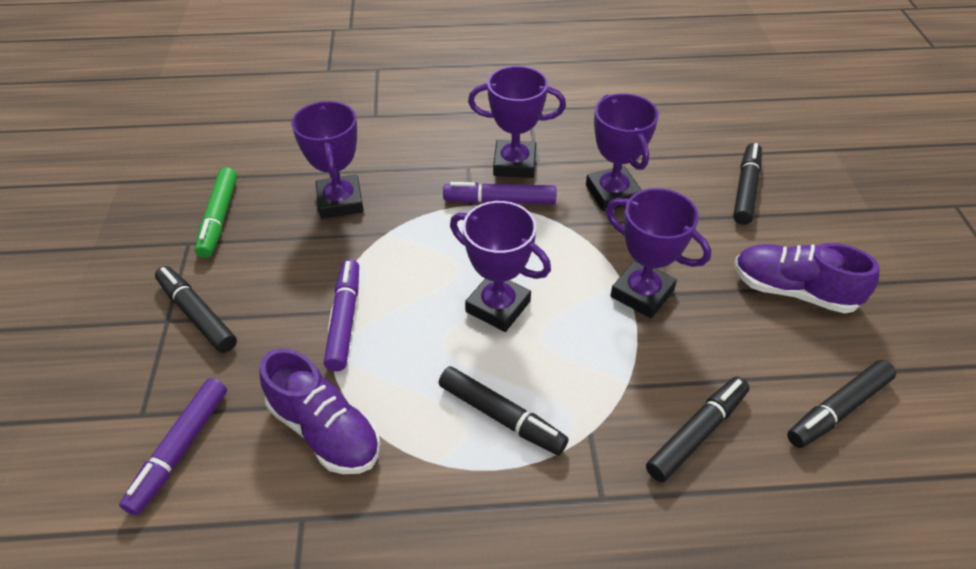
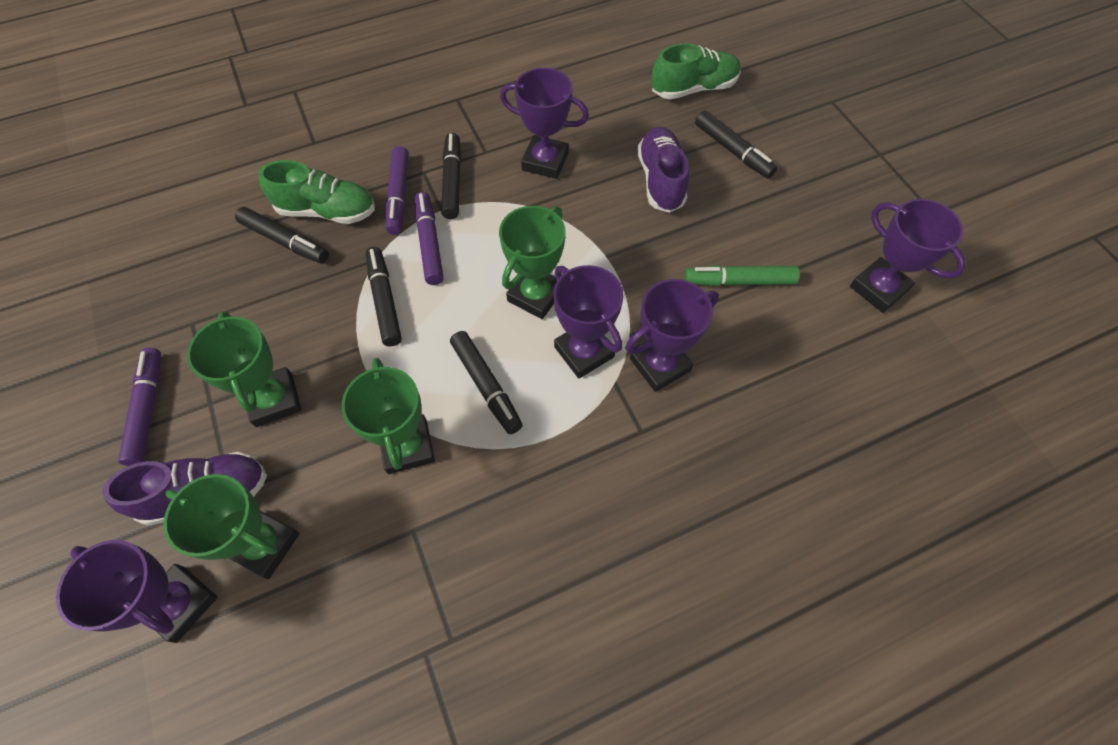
green shoe: 0 -> 2
green trophy: 0 -> 4

